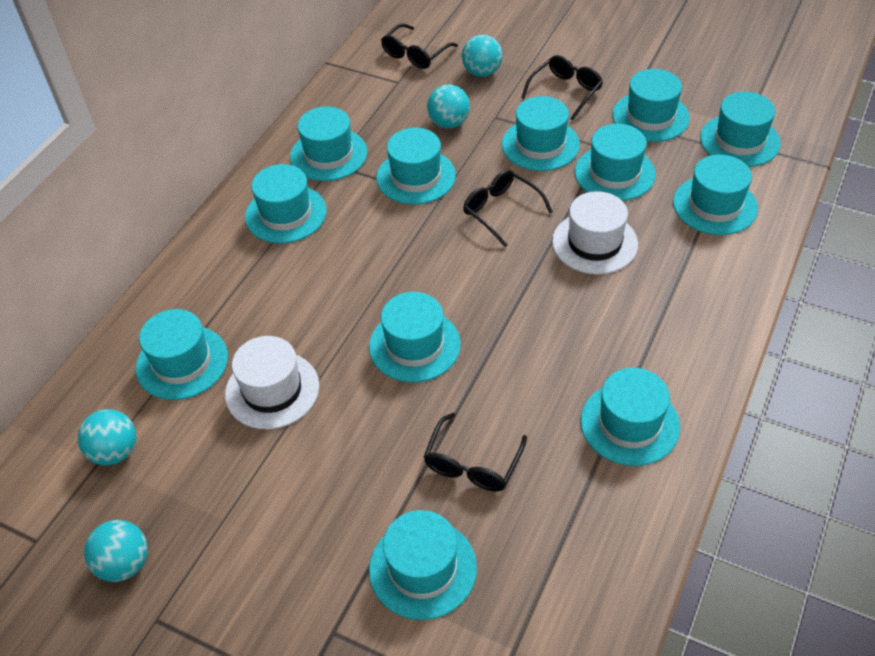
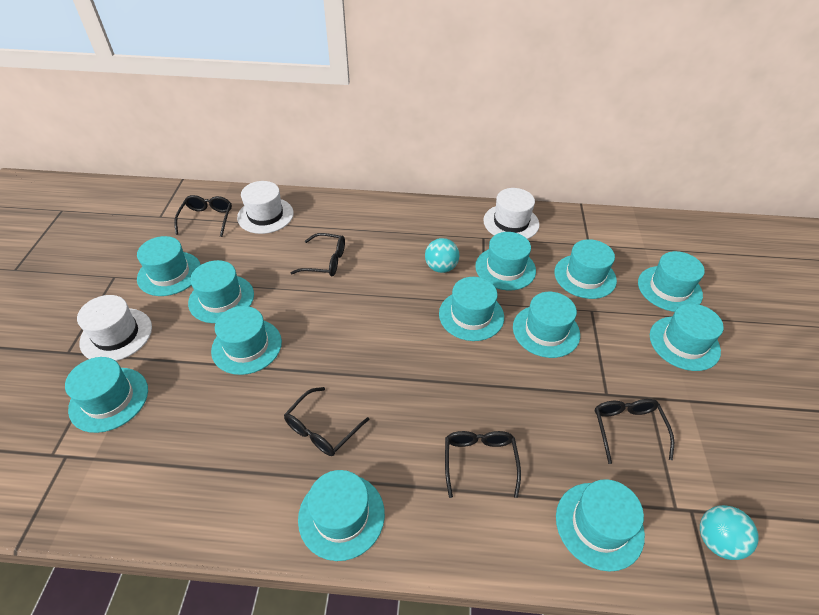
black glasses: 4 -> 5
turquoise ball: 4 -> 2
white hat: 2 -> 3

